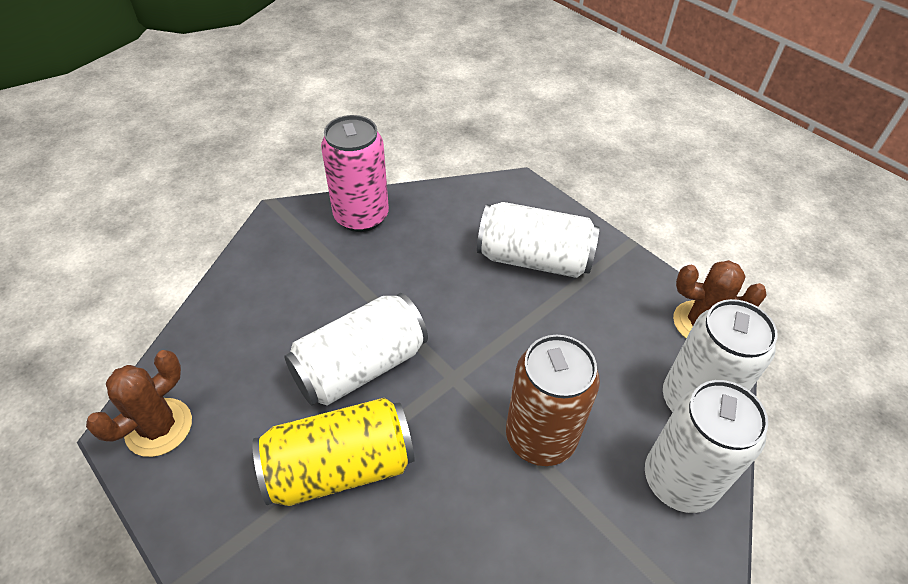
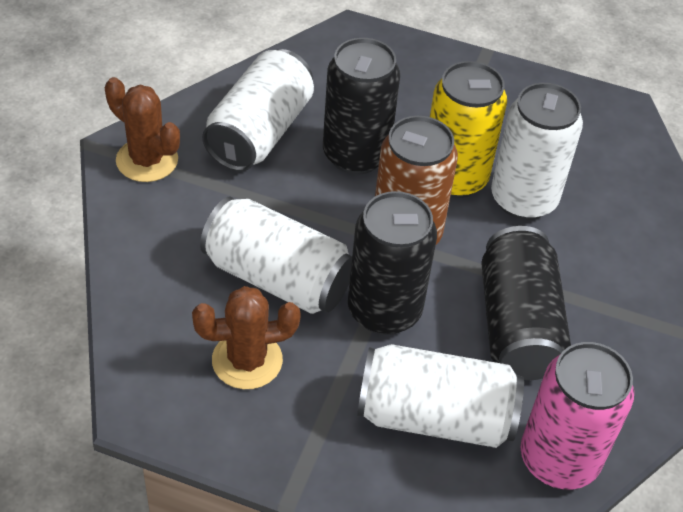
black can: 0 -> 3

